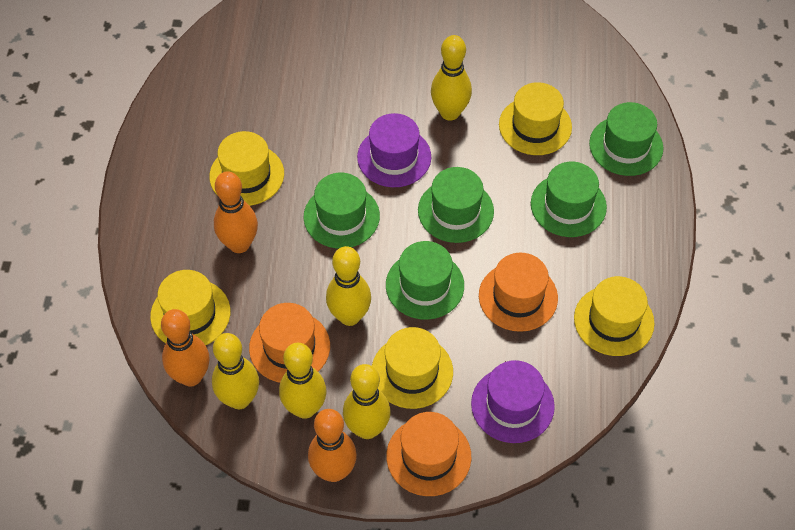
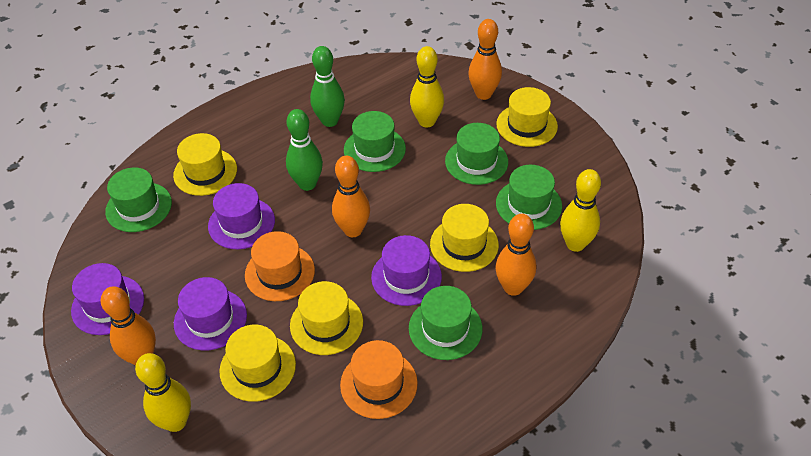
green bowling pin: 0 -> 2
orange bowling pin: 3 -> 4
orange hat: 3 -> 2
purple hat: 2 -> 4
yellow bowling pin: 5 -> 3

